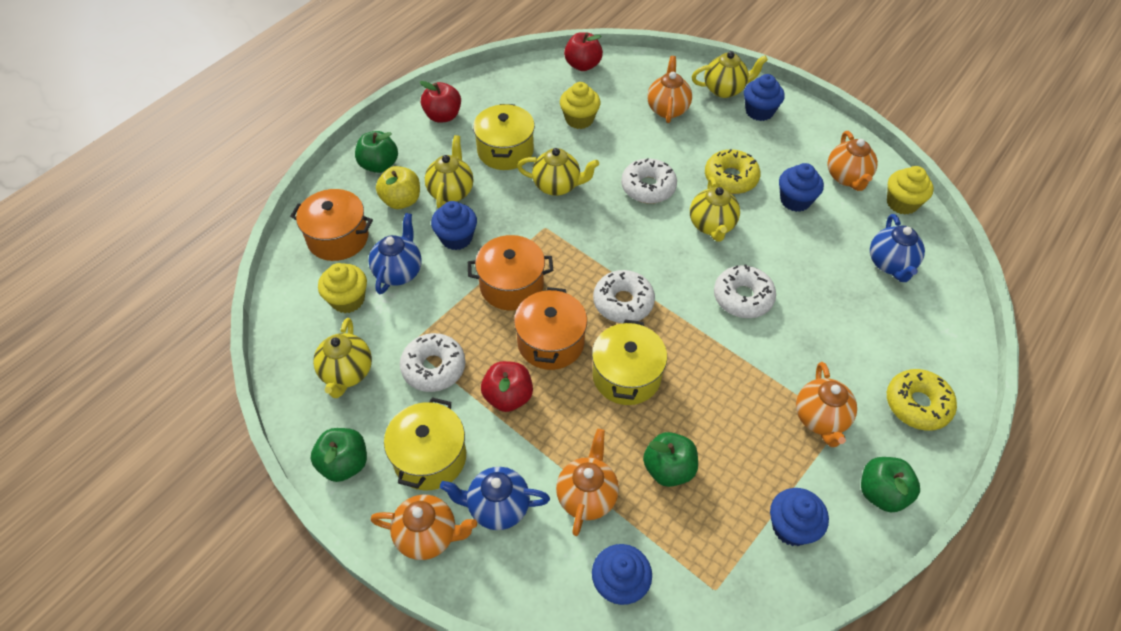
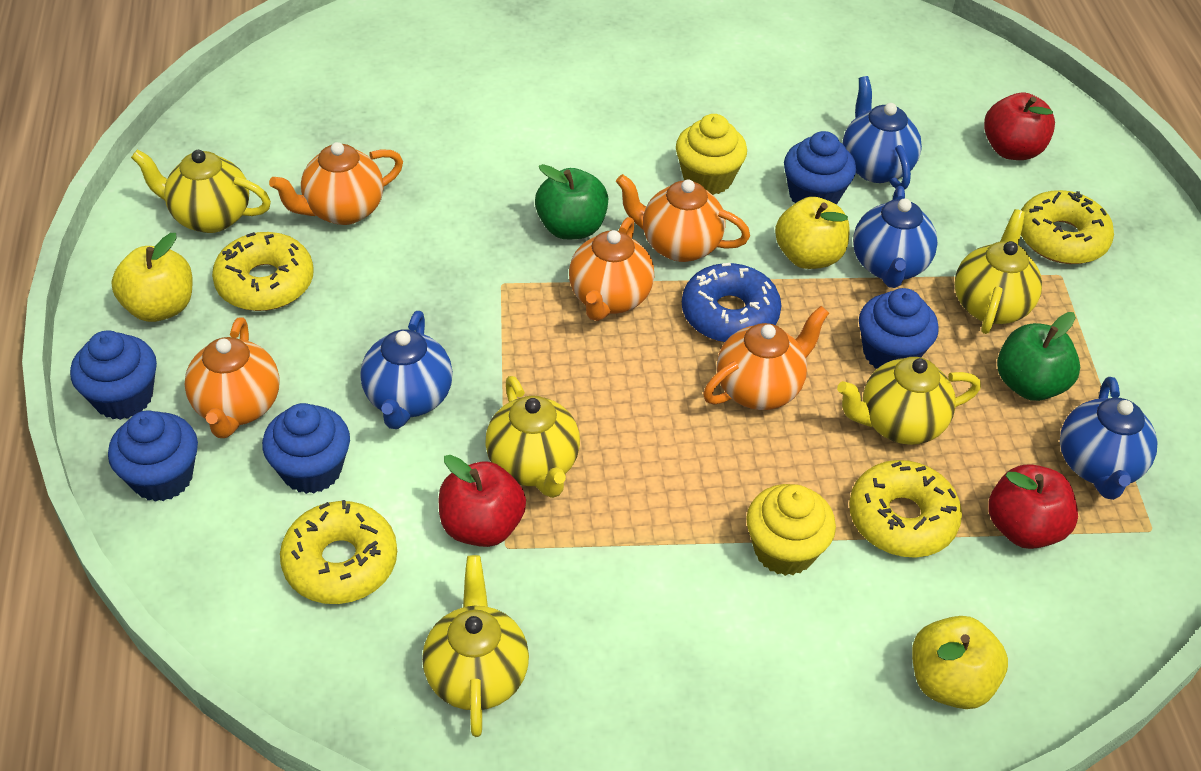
blue donut: 0 -> 1
blue teapot: 3 -> 4
green apple: 4 -> 2
orange pot: 3 -> 0
white donut: 4 -> 0
yellow apple: 1 -> 3
yellow cupcake: 3 -> 2
yellow donut: 2 -> 4
yellow pot: 3 -> 0

